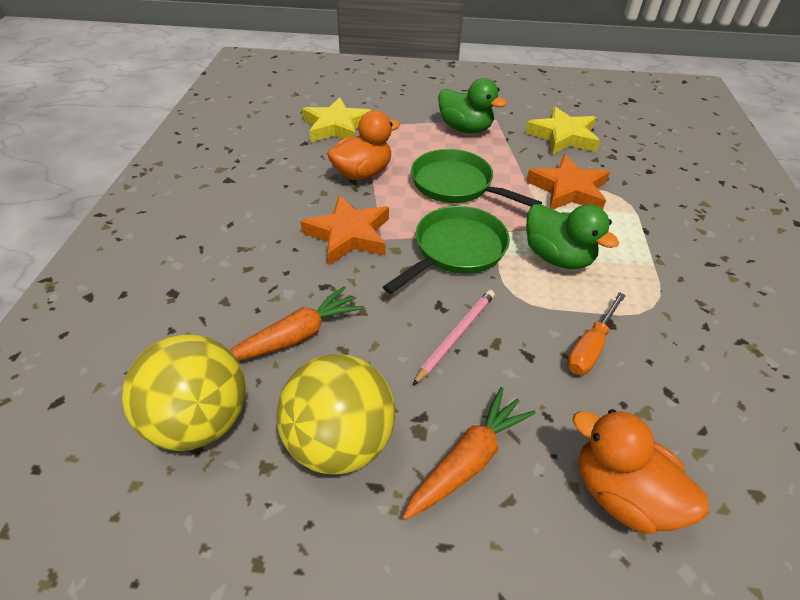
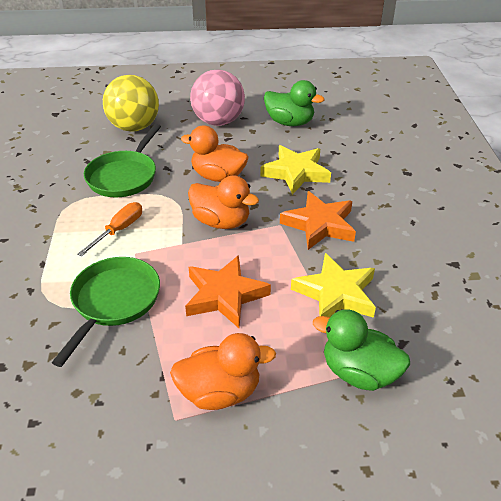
orange carrot: 2 -> 0
orange duck: 2 -> 3
pink ball: 0 -> 1
pink pencil: 1 -> 0
yellow ball: 2 -> 1

